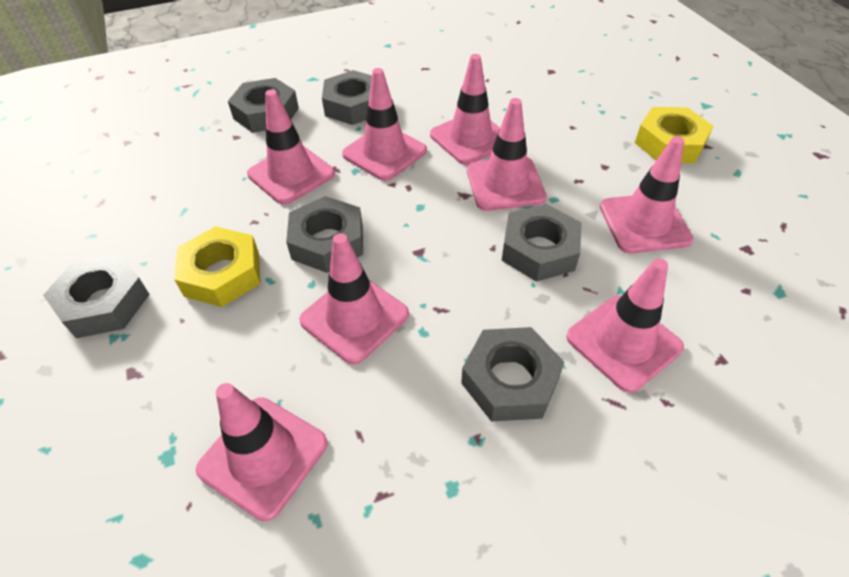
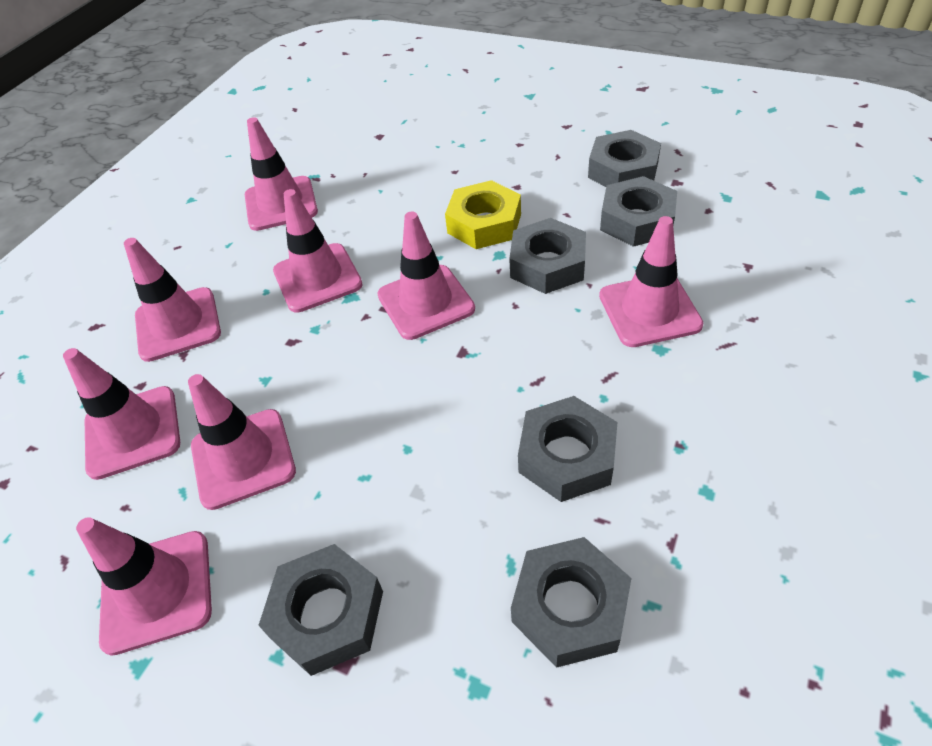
yellow nut: 2 -> 1

